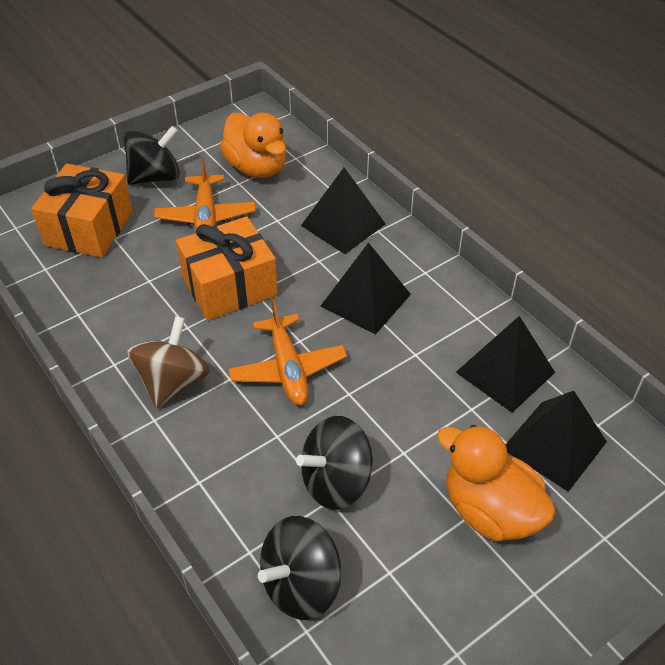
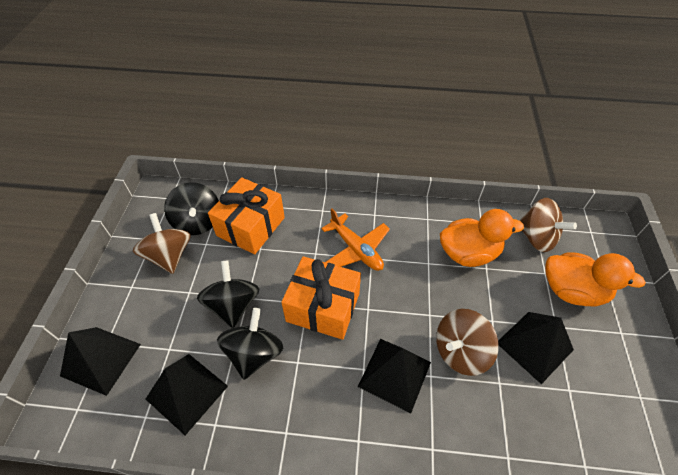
brown spinning top: 1 -> 3
orange plane: 2 -> 1

